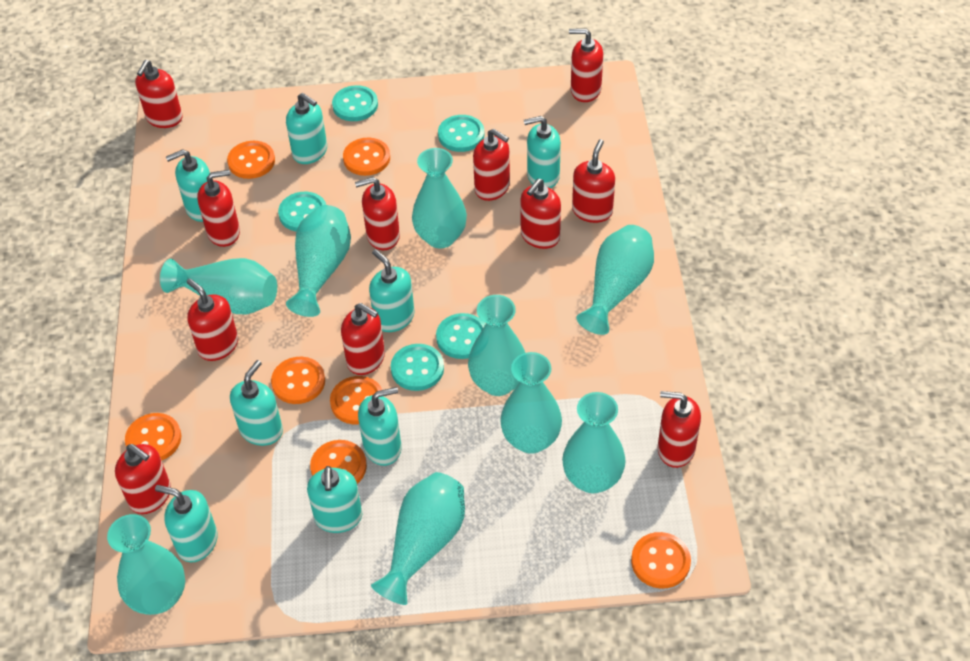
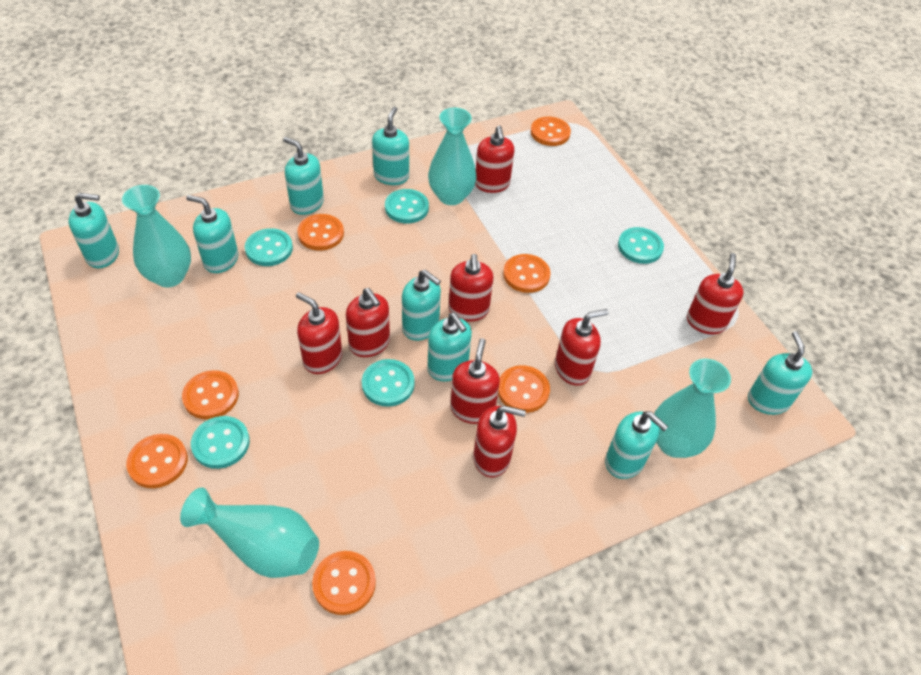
red soap dispenser: 11 -> 8
turquoise vase: 9 -> 4

